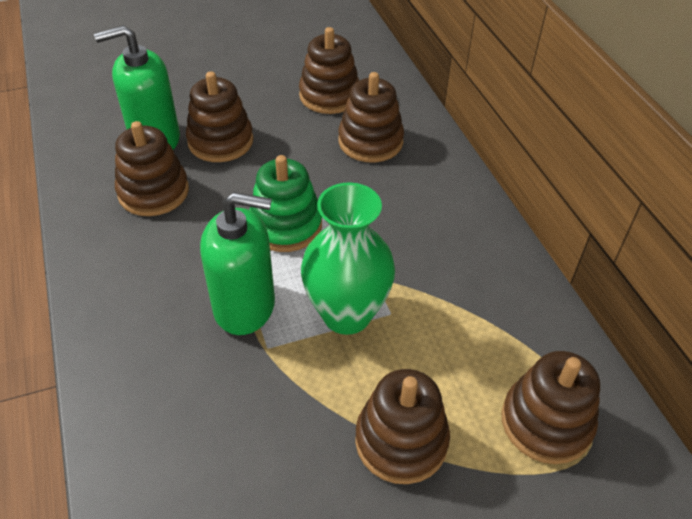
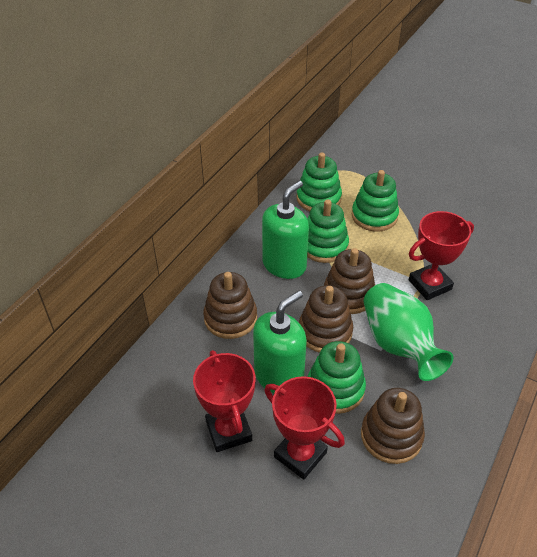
brown stacking toy: 6 -> 4
green stacking toy: 1 -> 4
red trophy: 0 -> 3

